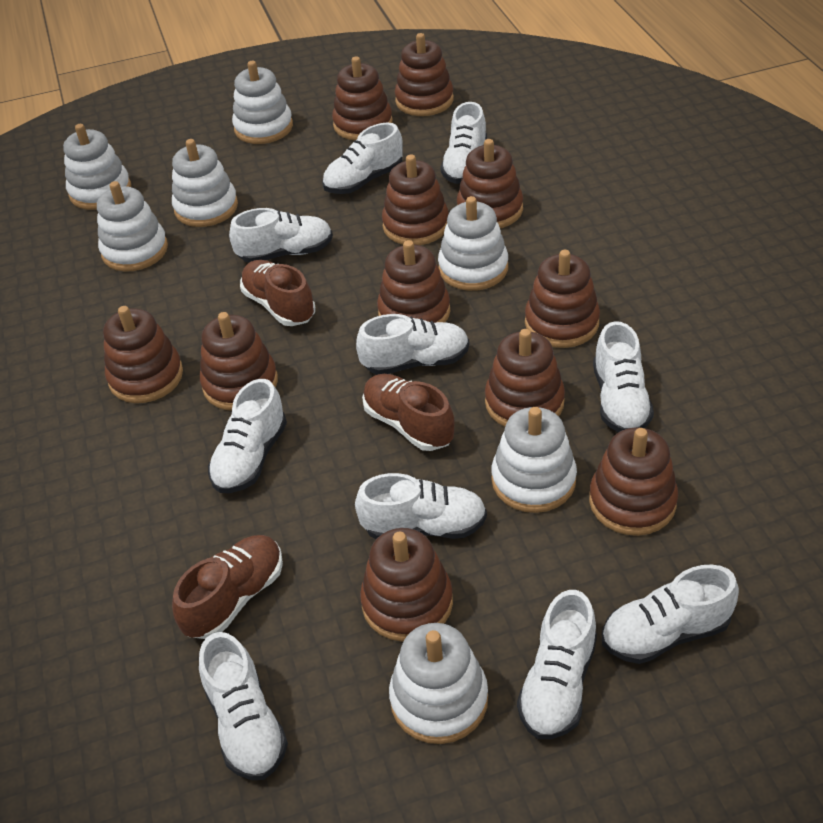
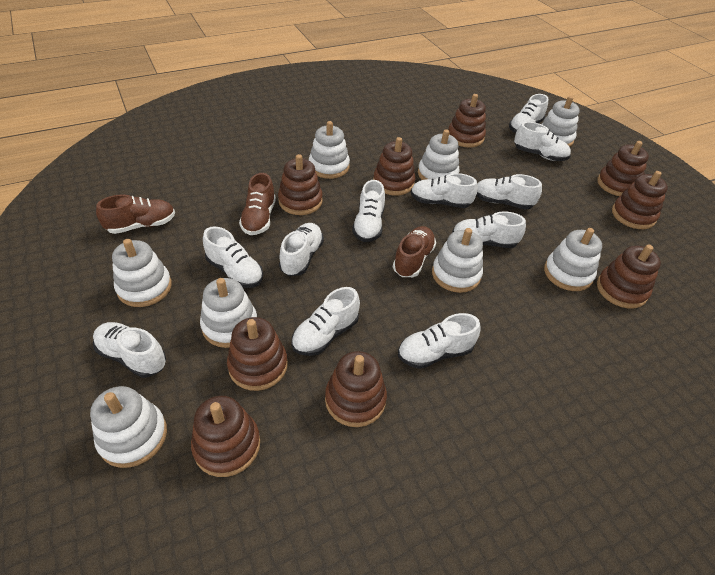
brown stacking toy: 11 -> 9
white shoe: 10 -> 11
white stacking toy: 7 -> 8

